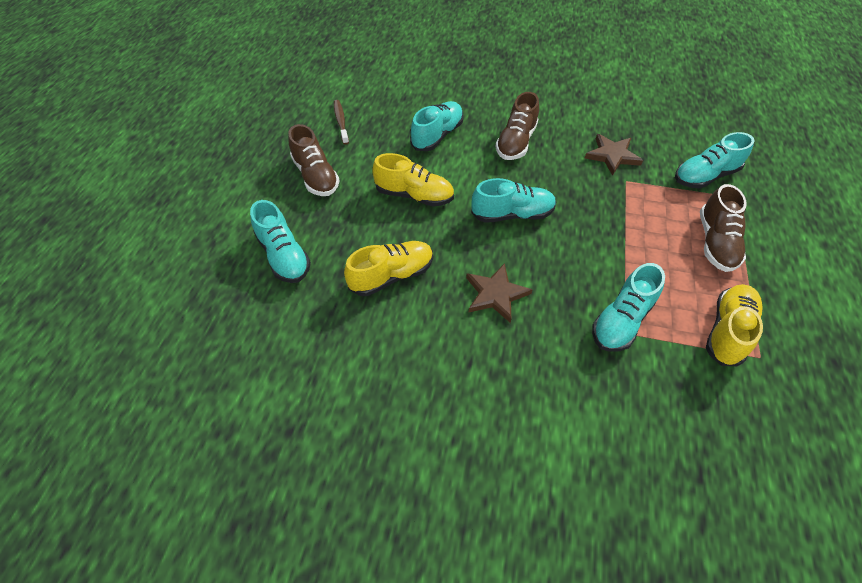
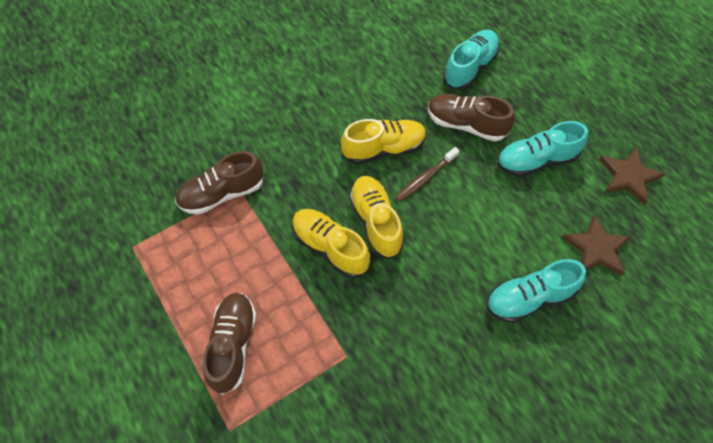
turquoise shoe: 5 -> 3

